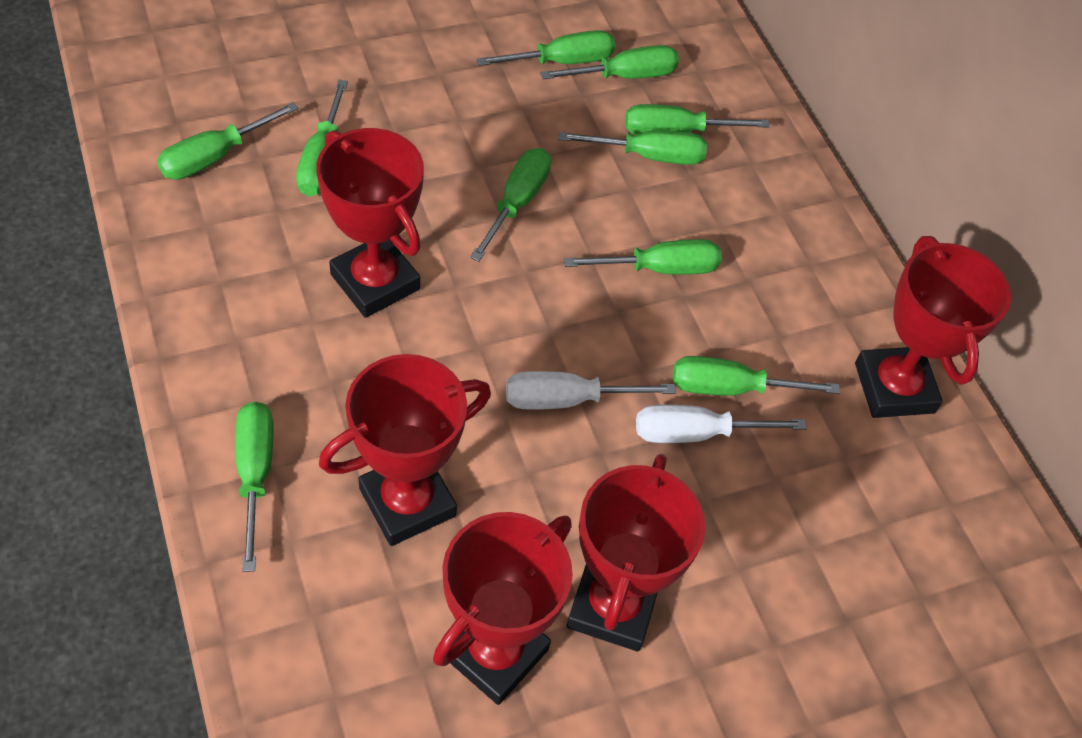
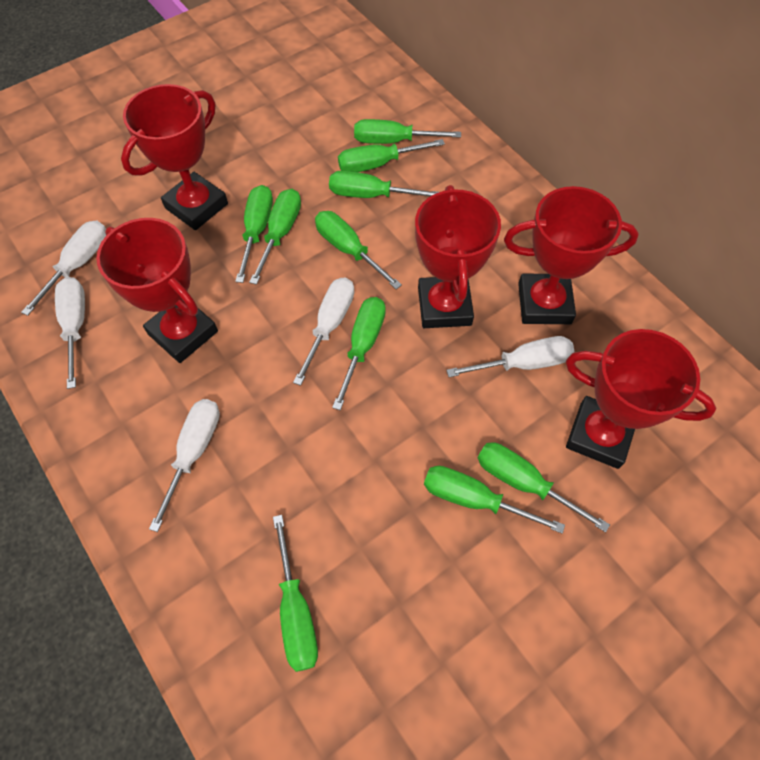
white screwdriver: 2 -> 5

